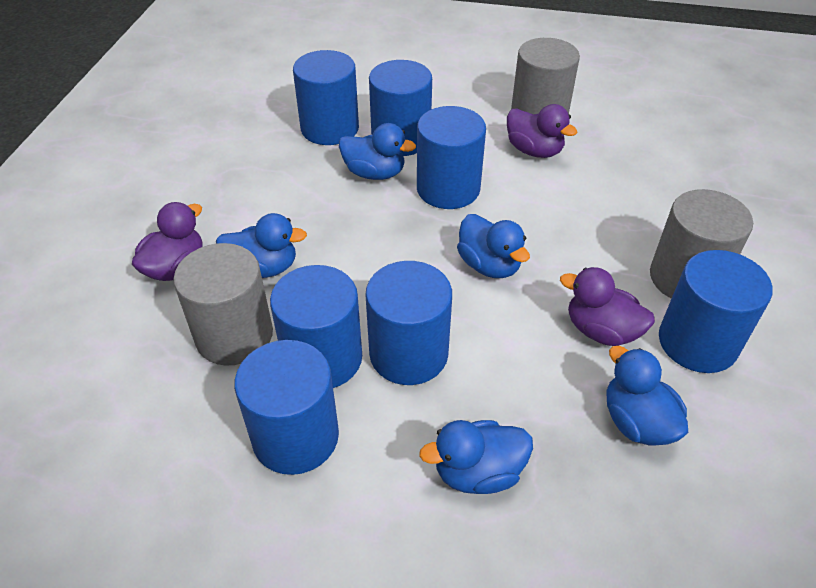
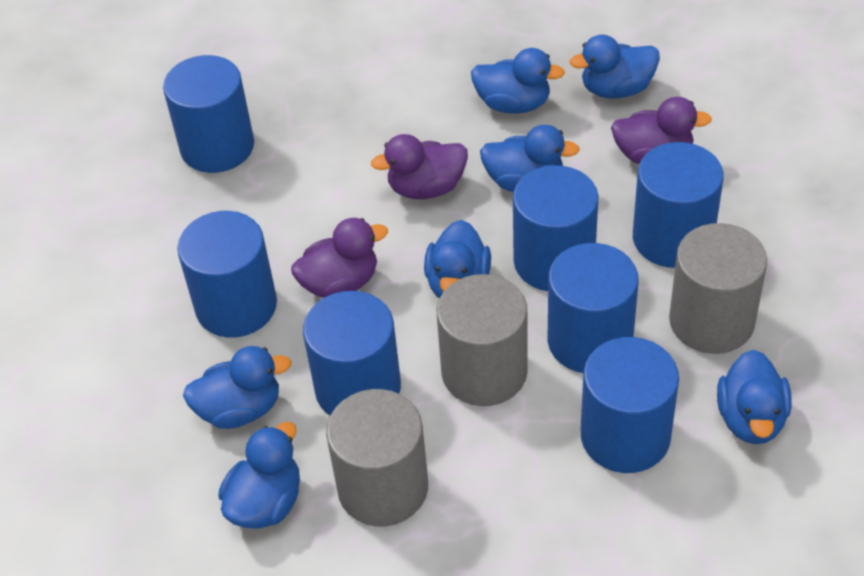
blue duck: 5 -> 7

